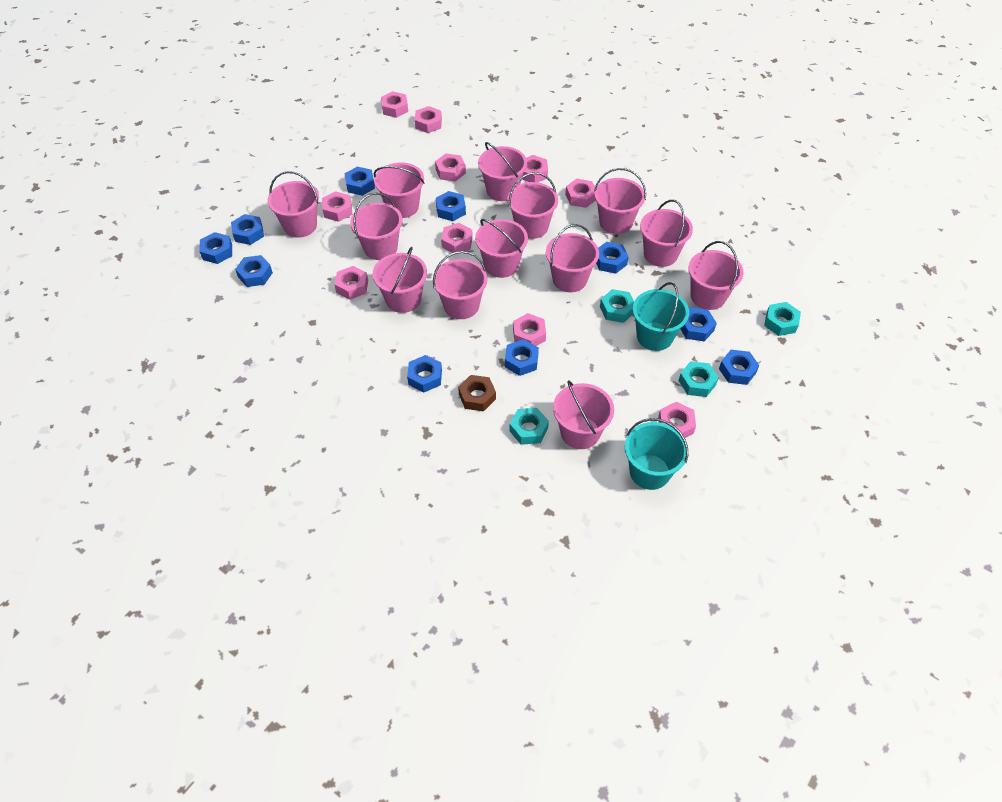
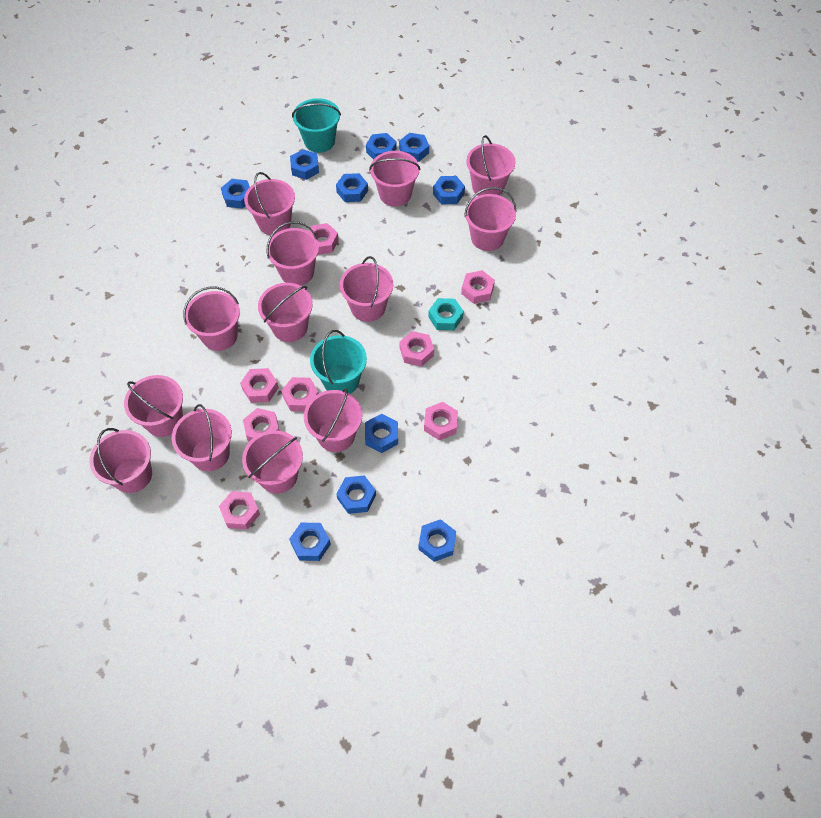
brown nut: 1 -> 0
pink nut: 10 -> 8
turquoise nut: 4 -> 1

